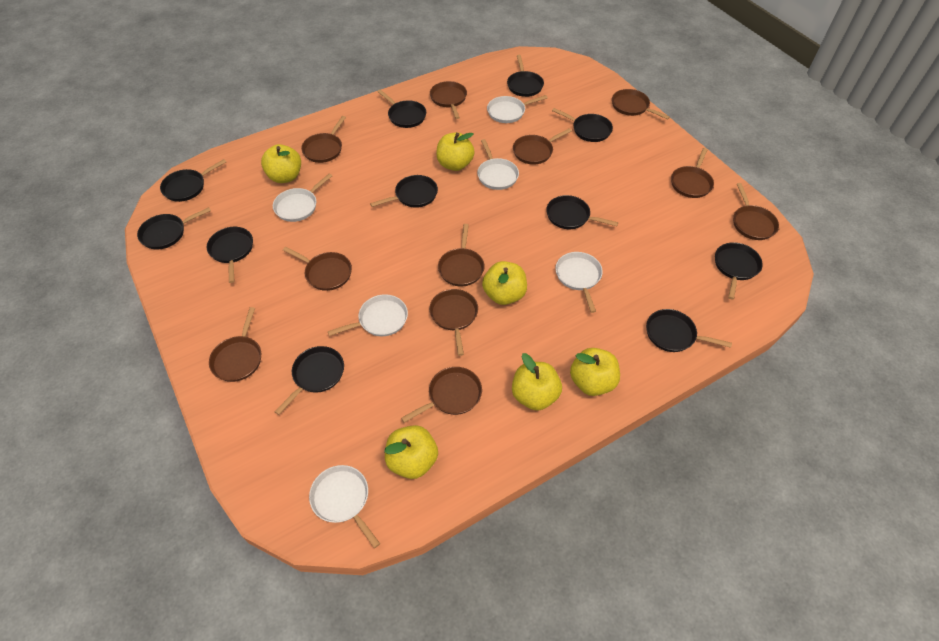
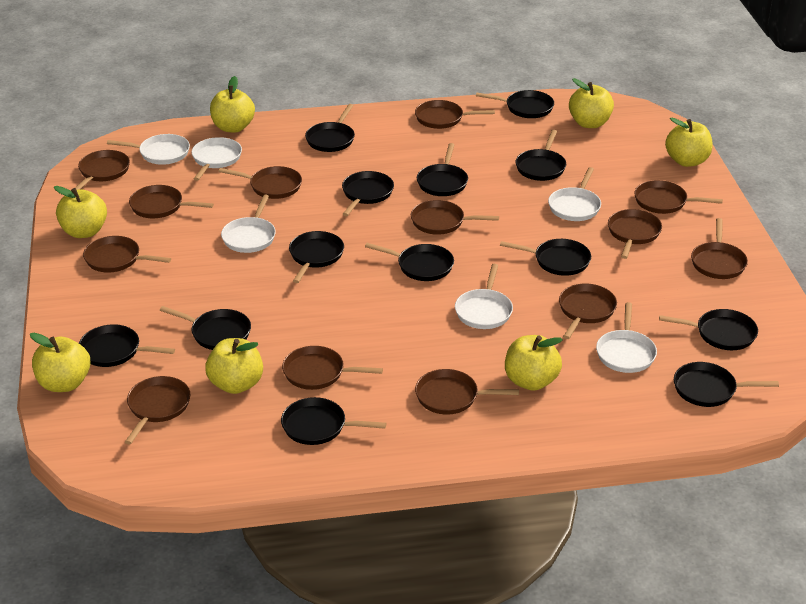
black pan: 11 -> 13
brown pan: 11 -> 13
yellow apple: 6 -> 7

